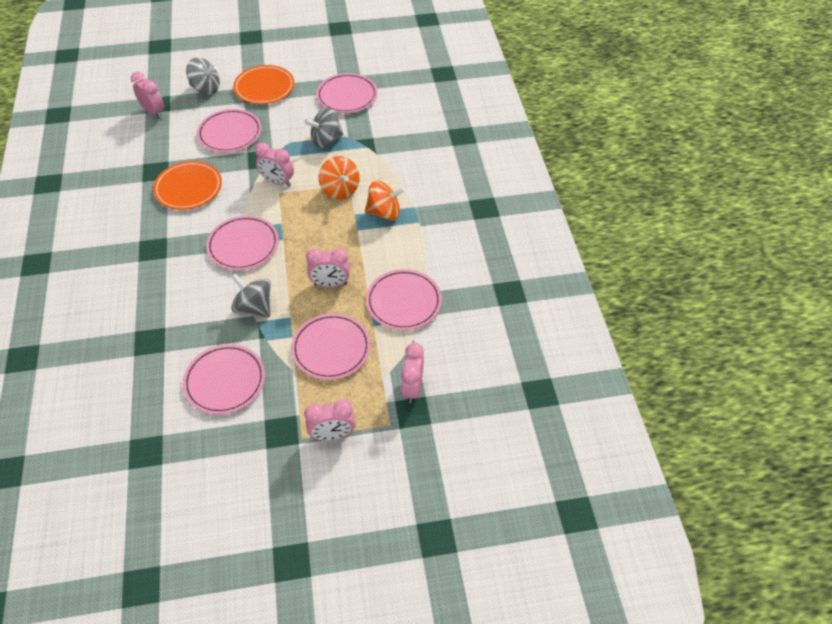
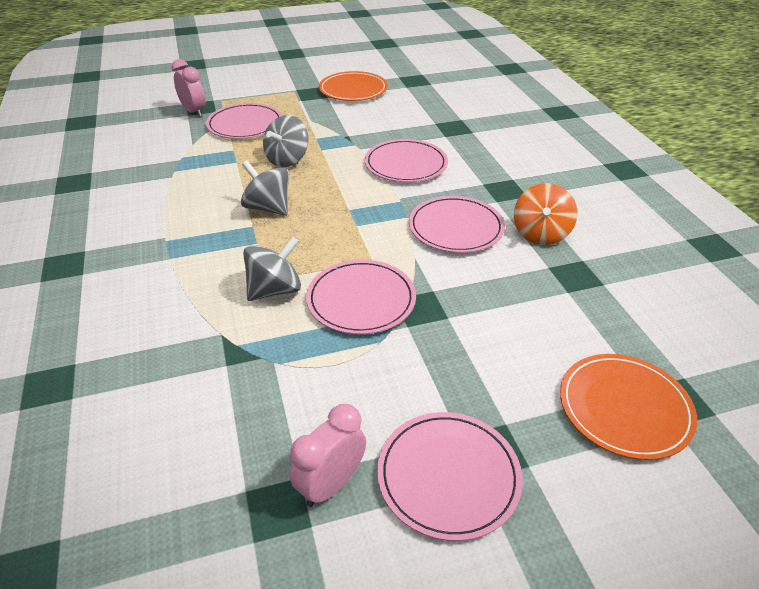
orange spinning top: 2 -> 1
pink clock: 5 -> 2
pink plate: 6 -> 5

